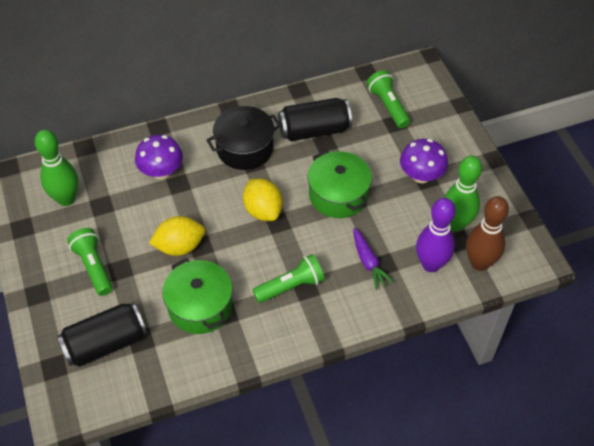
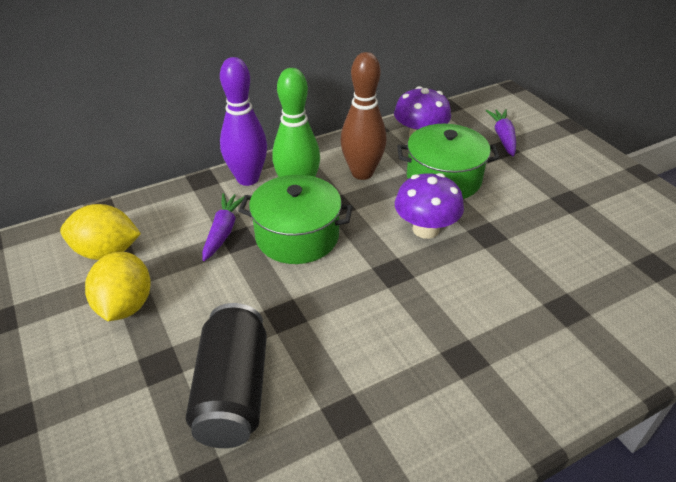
black can: 2 -> 1
black pot: 1 -> 0
green bowling pin: 2 -> 1
green flashlight: 3 -> 0
purple carrot: 1 -> 2

